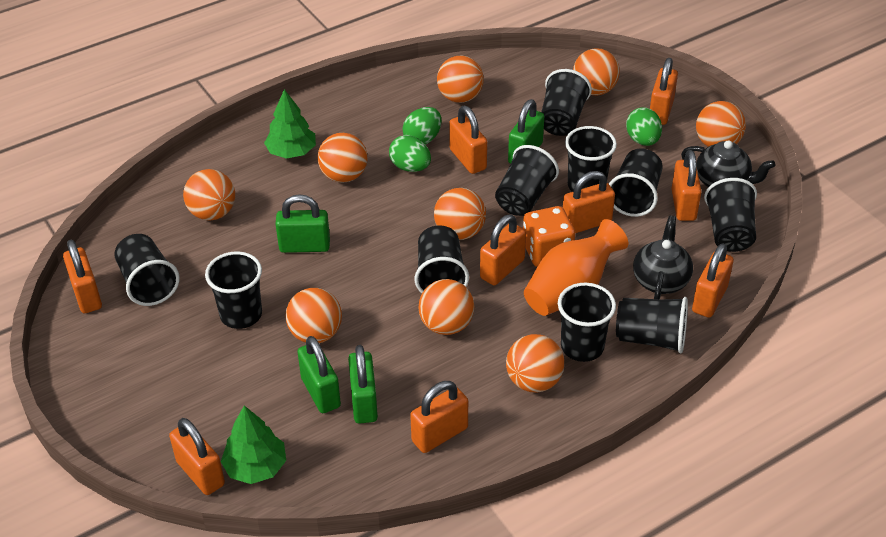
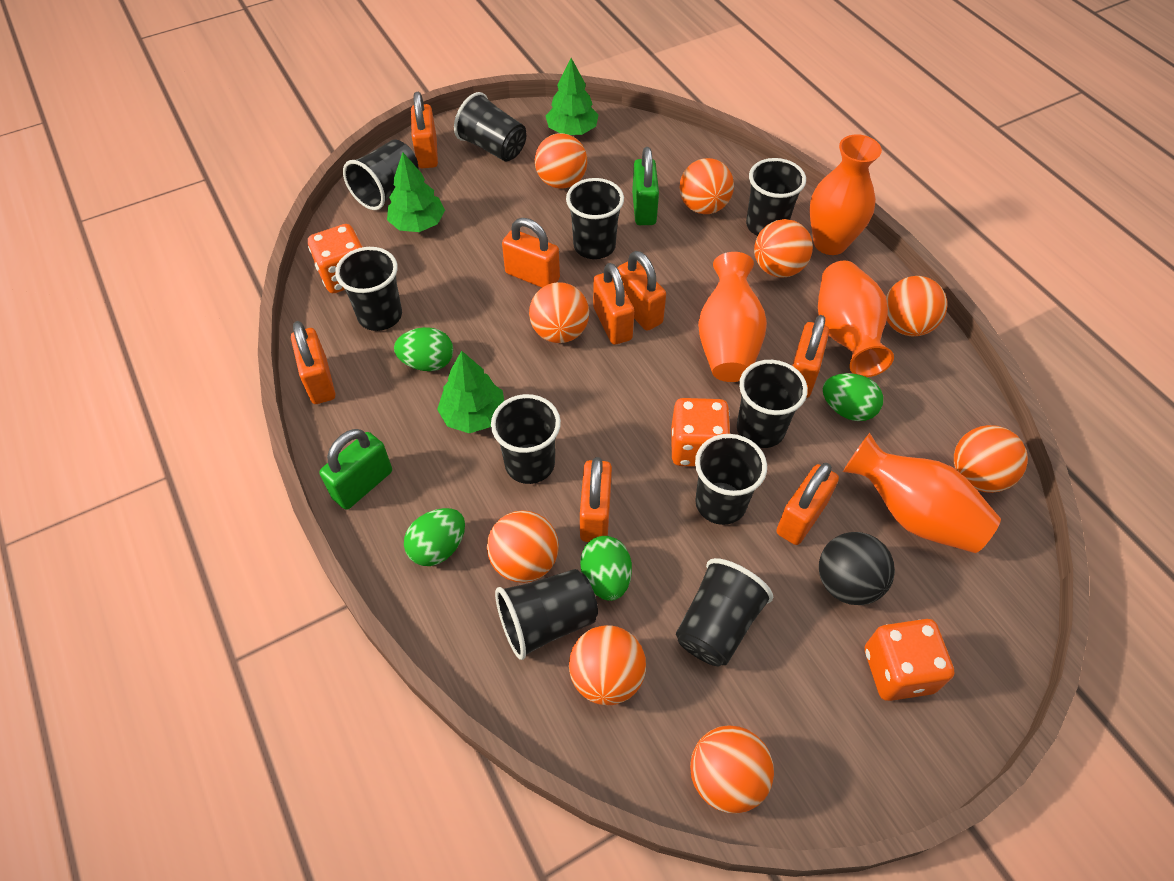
black ball: 0 -> 1
black teapot: 2 -> 0
green egg: 3 -> 4
green padlock: 4 -> 2
green tree: 2 -> 3
orange dice: 1 -> 3
orange padlock: 9 -> 8
orange vase: 1 -> 4

